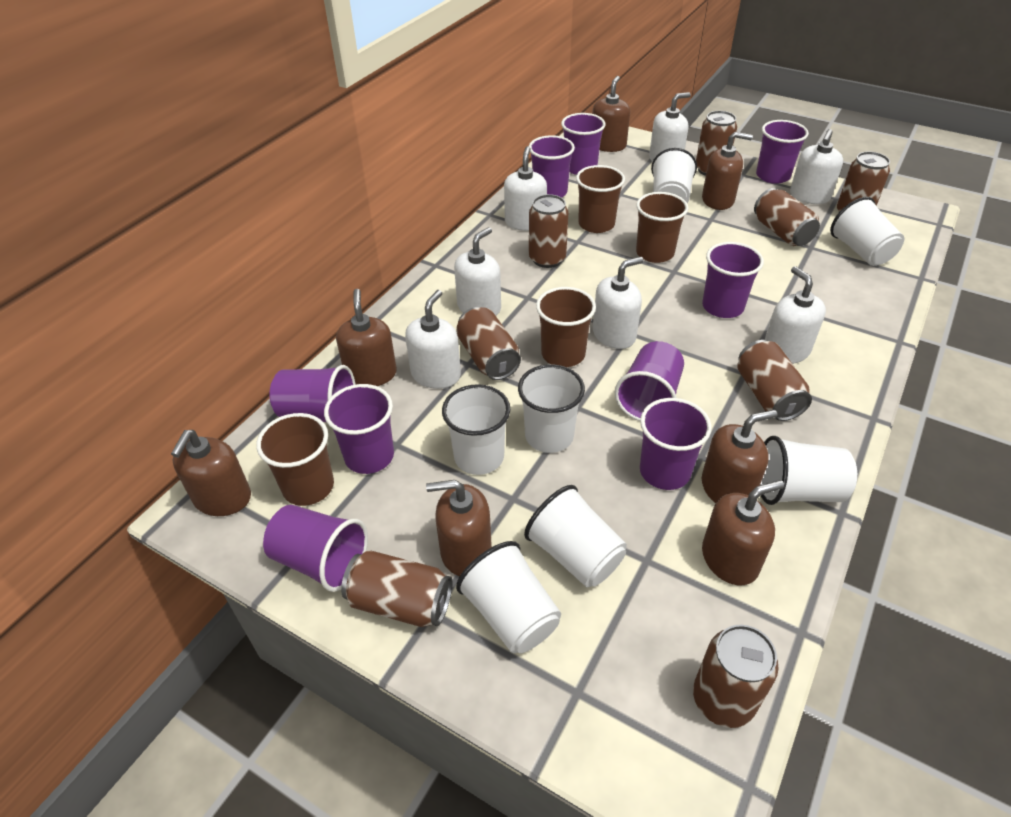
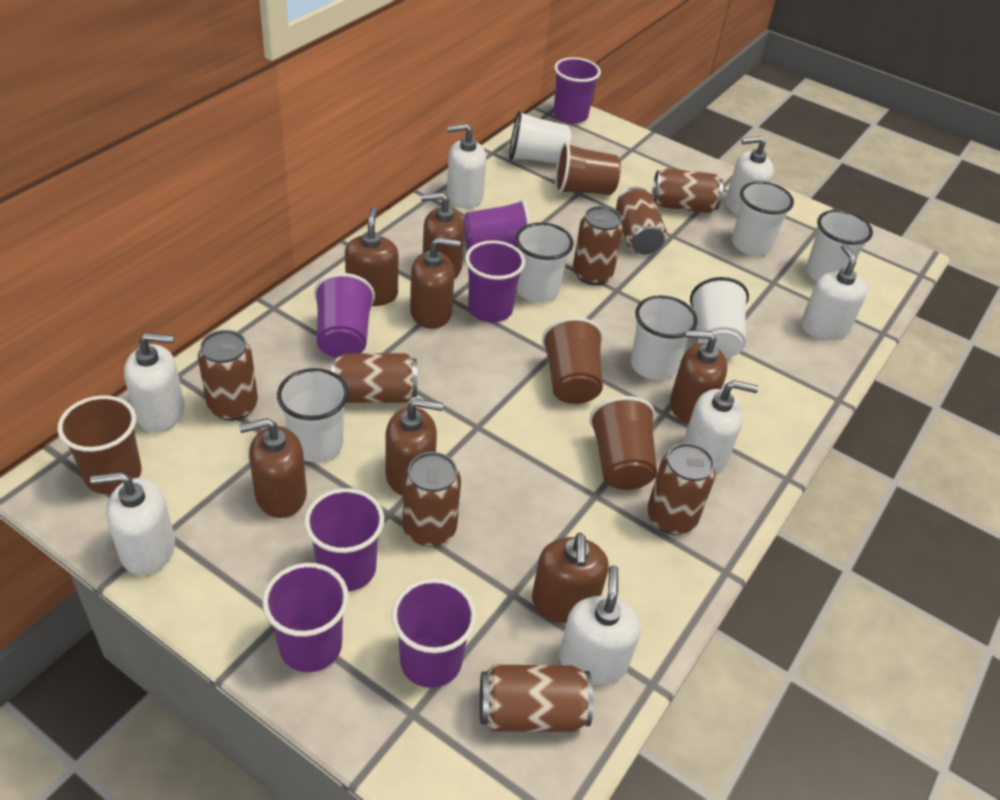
purple cup: 9 -> 7

